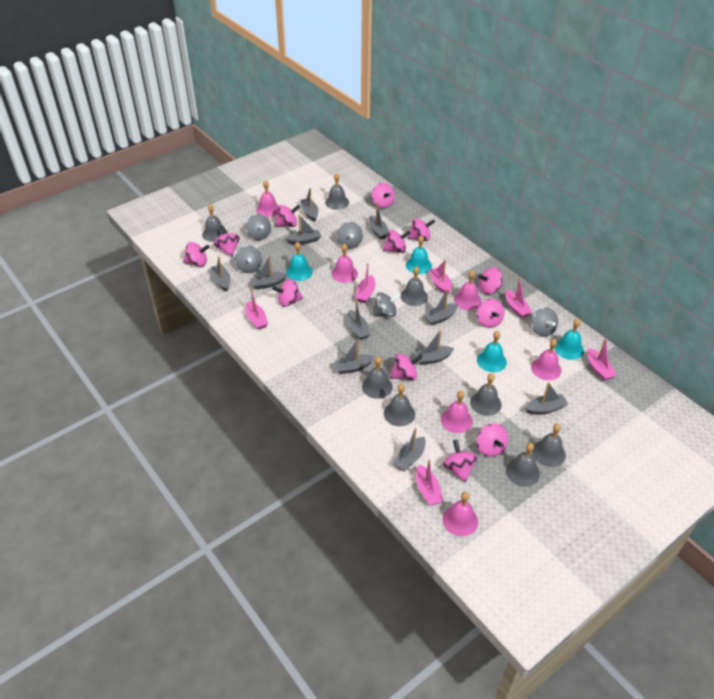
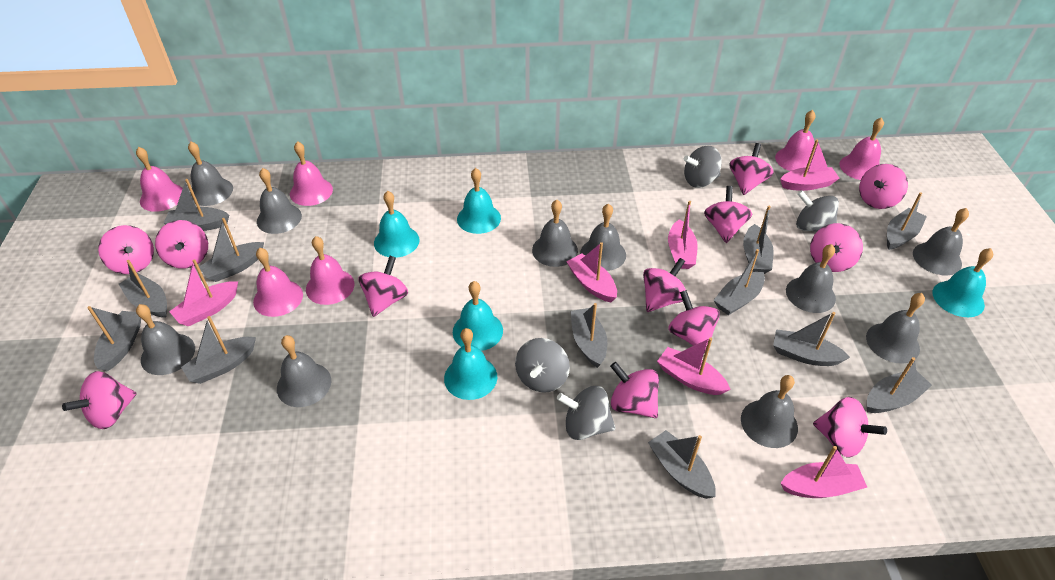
grey bell: 8 -> 10
grey boat: 11 -> 12
grey spinning top: 5 -> 4
turquoise bell: 4 -> 5

